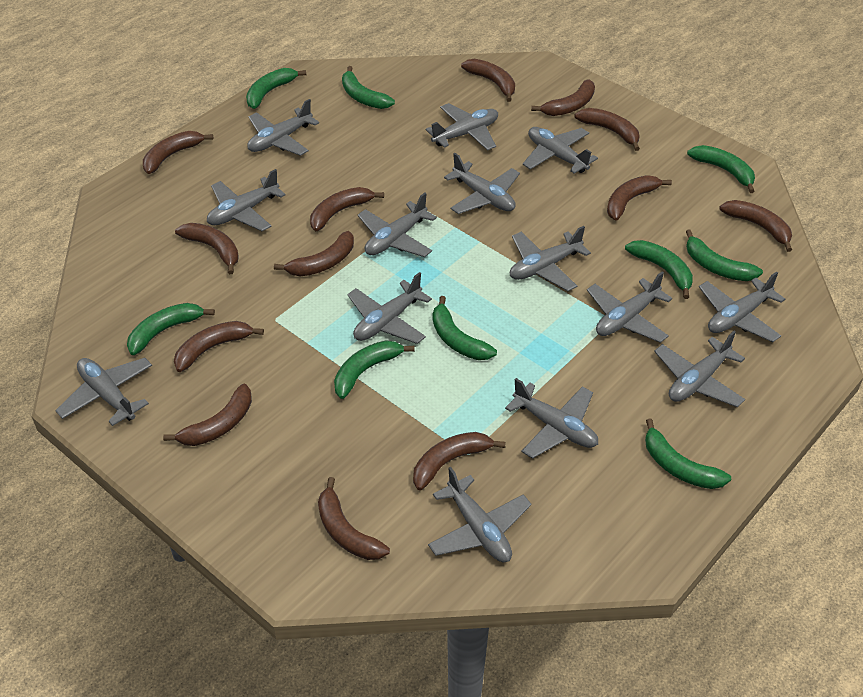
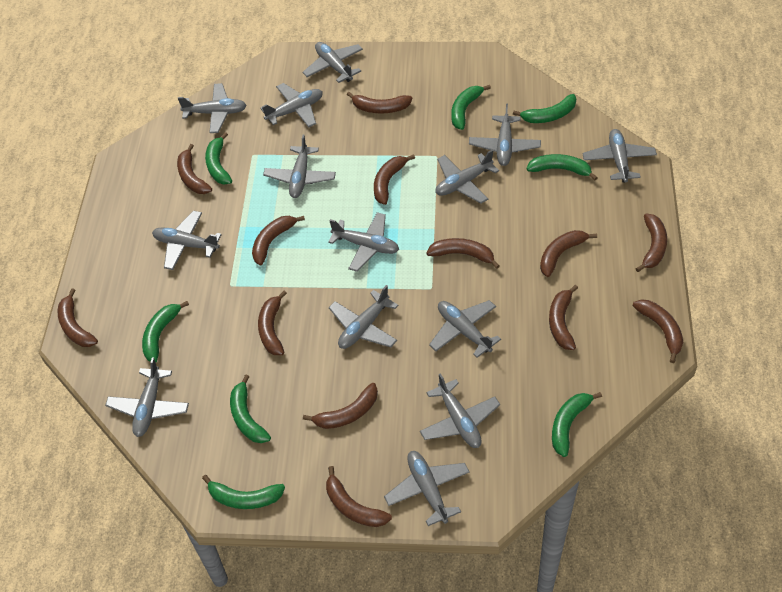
green banana: 9 -> 8

